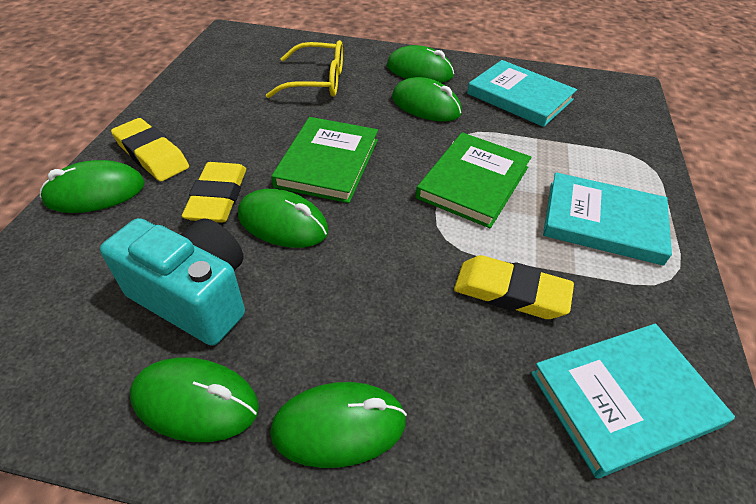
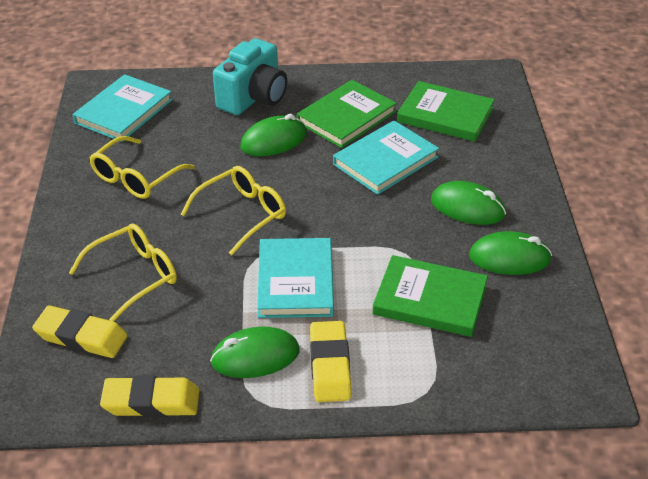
green book: 2 -> 3
green mouse: 6 -> 4
yellow glasses: 1 -> 3

